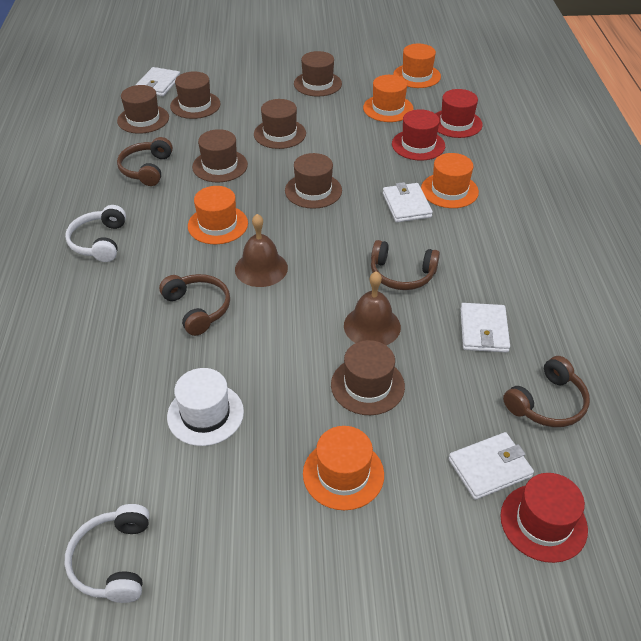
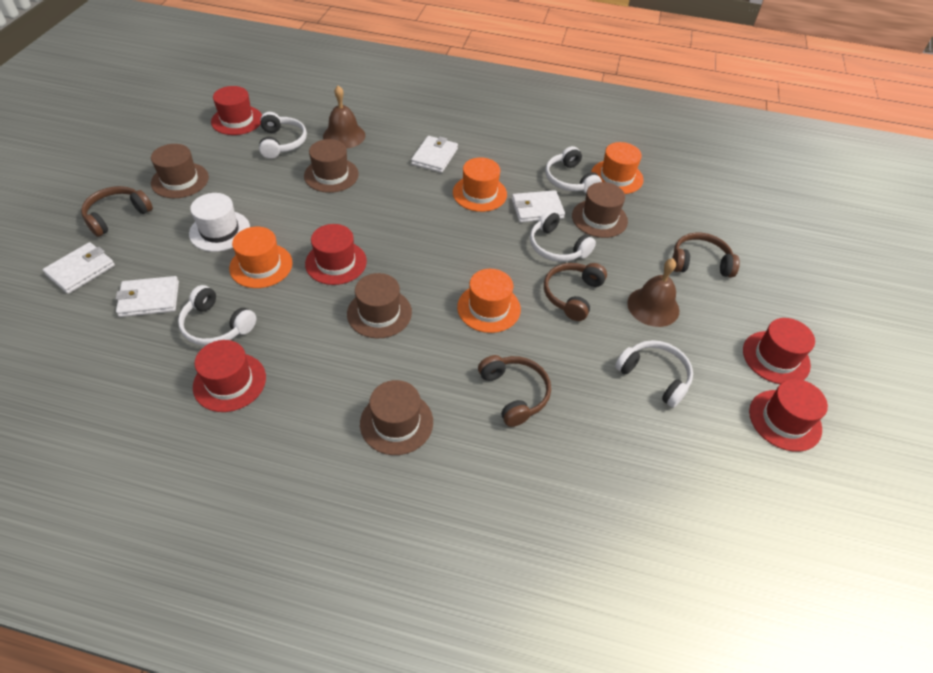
brown hat: 7 -> 5
orange hat: 5 -> 4
red hat: 3 -> 5
white headphones: 2 -> 5

